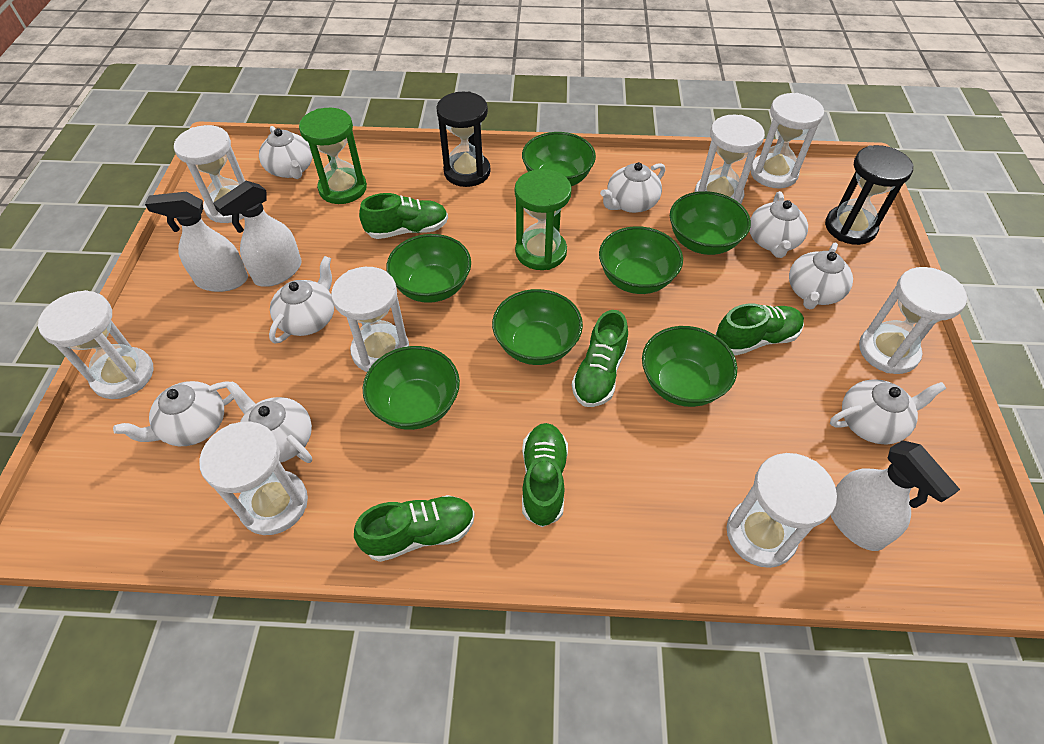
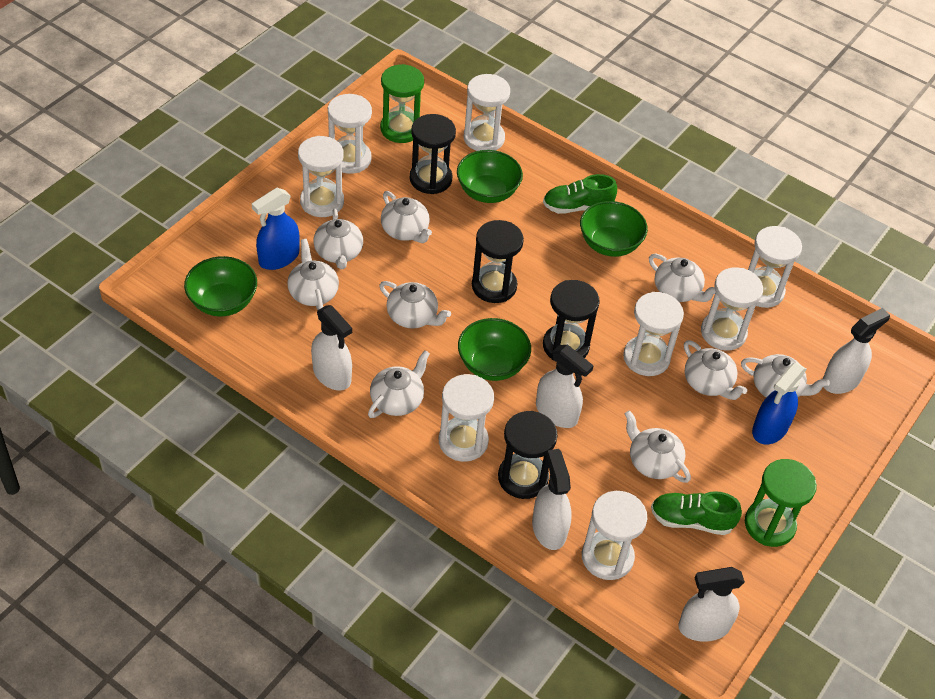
black hourglass: 2 -> 4
blue spray bottle: 0 -> 2
green bowl: 7 -> 4
green shoe: 5 -> 2
white spray bottle: 3 -> 5
white teapot: 8 -> 9

